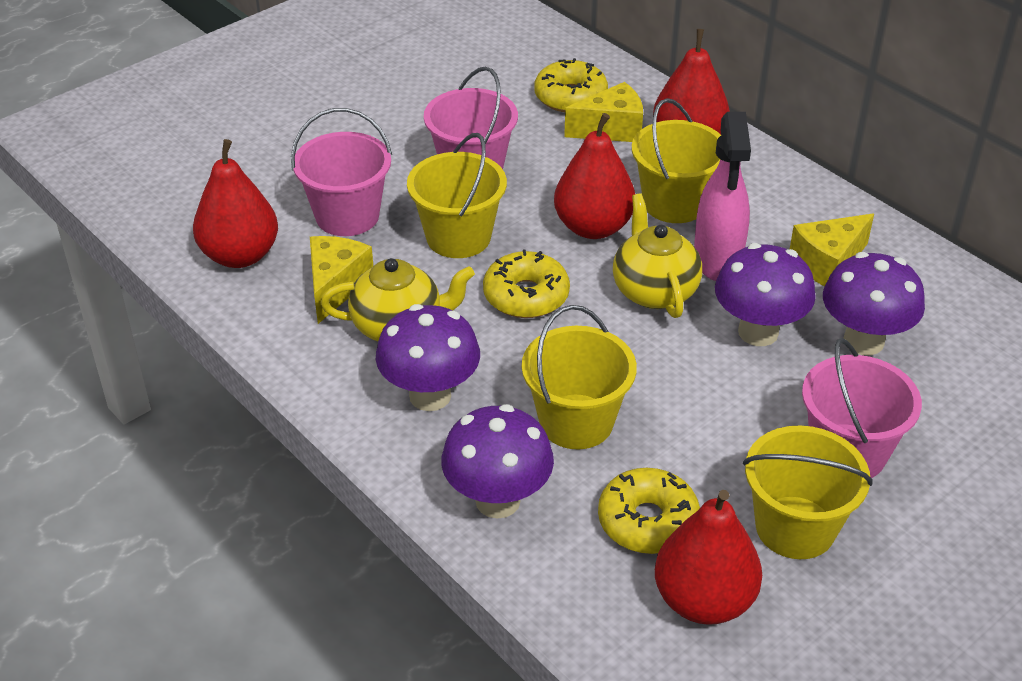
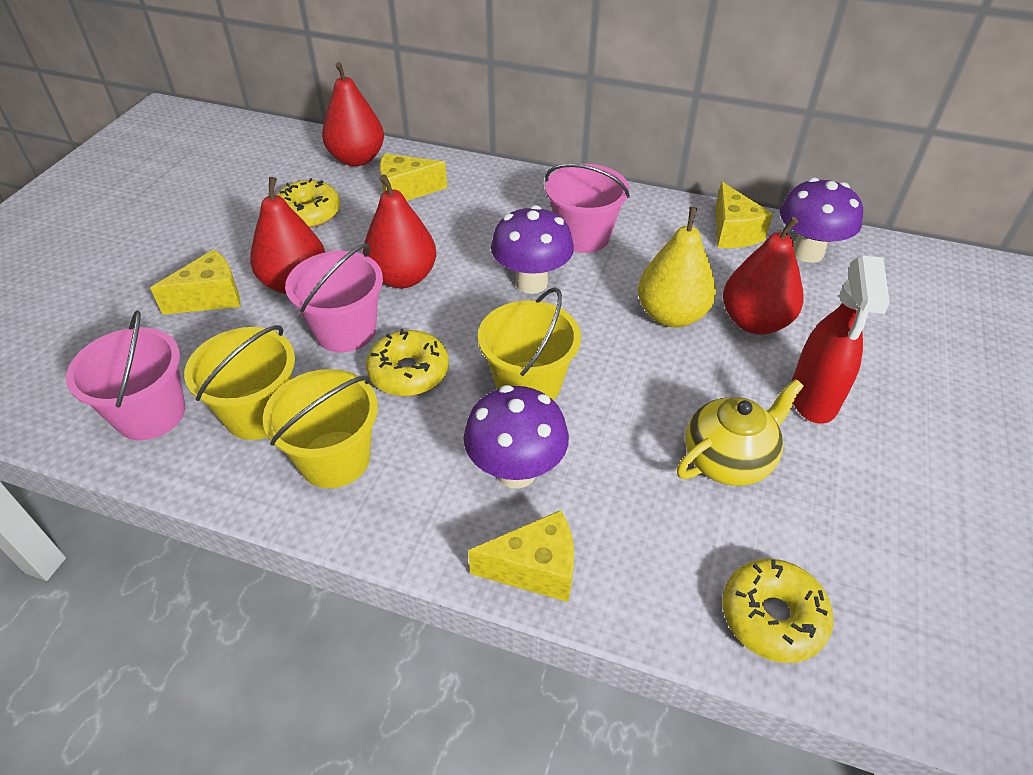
pink spray bottle: 1 -> 0
purple mushroom: 4 -> 3
red spray bottle: 0 -> 1
yellow bucket: 4 -> 3
yellow cheese: 3 -> 4
yellow pear: 0 -> 1
yellow teapot: 2 -> 1

